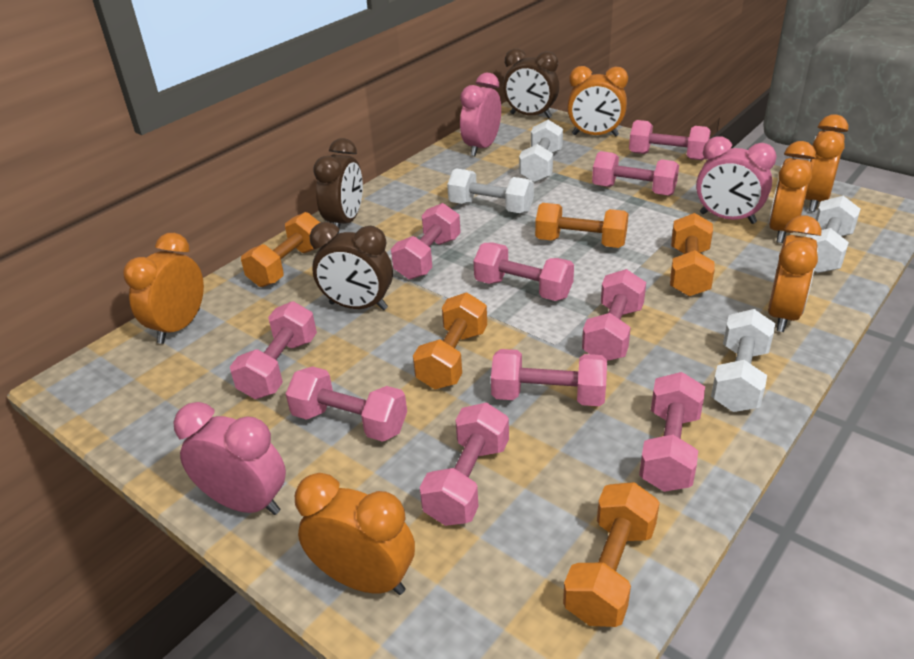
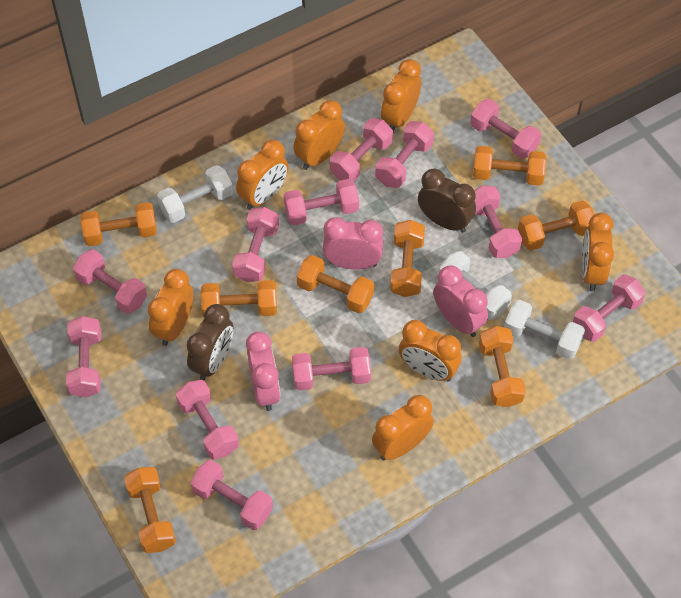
brown clock: 3 -> 2
orange clock: 6 -> 7
orange dumbbell: 5 -> 8
pink dumbbell: 10 -> 12
white dumbbell: 4 -> 3

